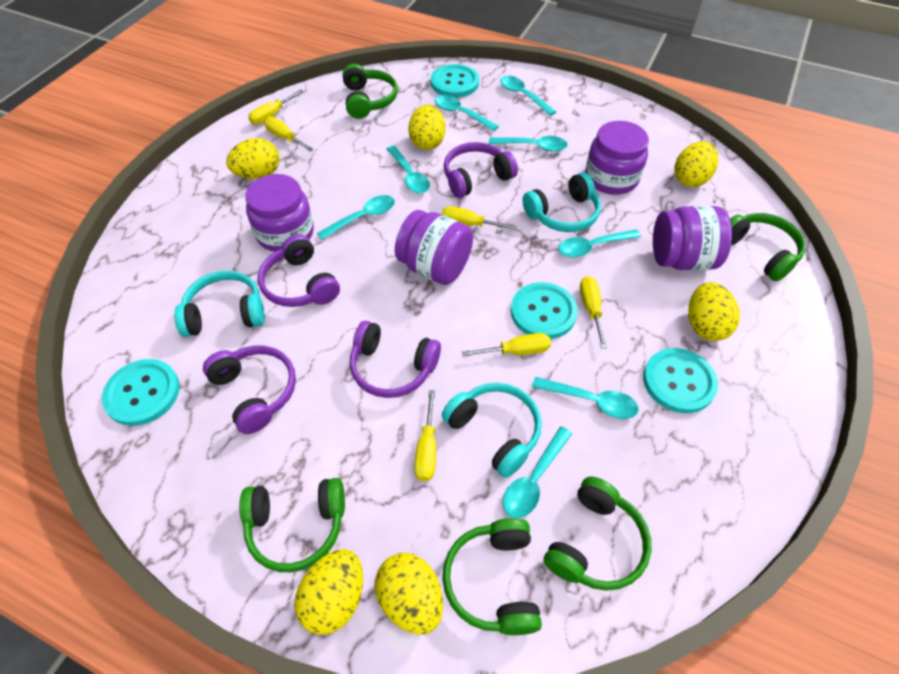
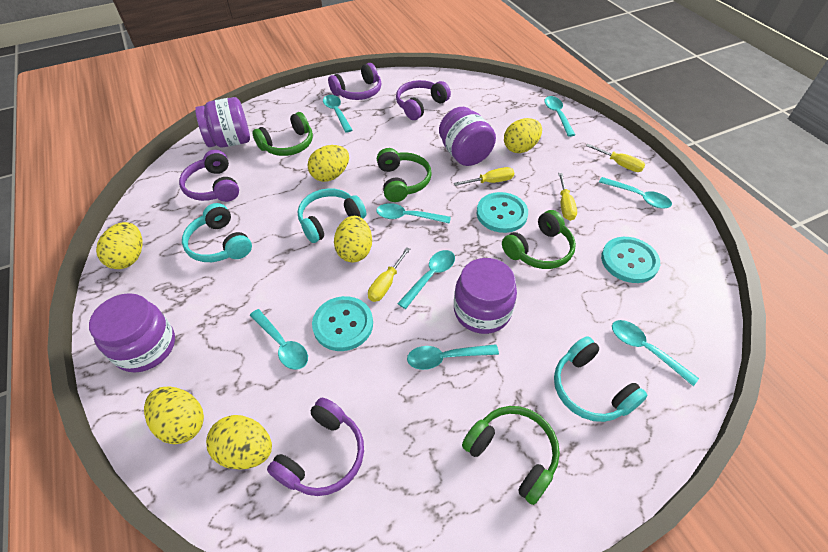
green headphones: 5 -> 4
turquoise button: 4 -> 3
yellow screwdriver: 6 -> 4

